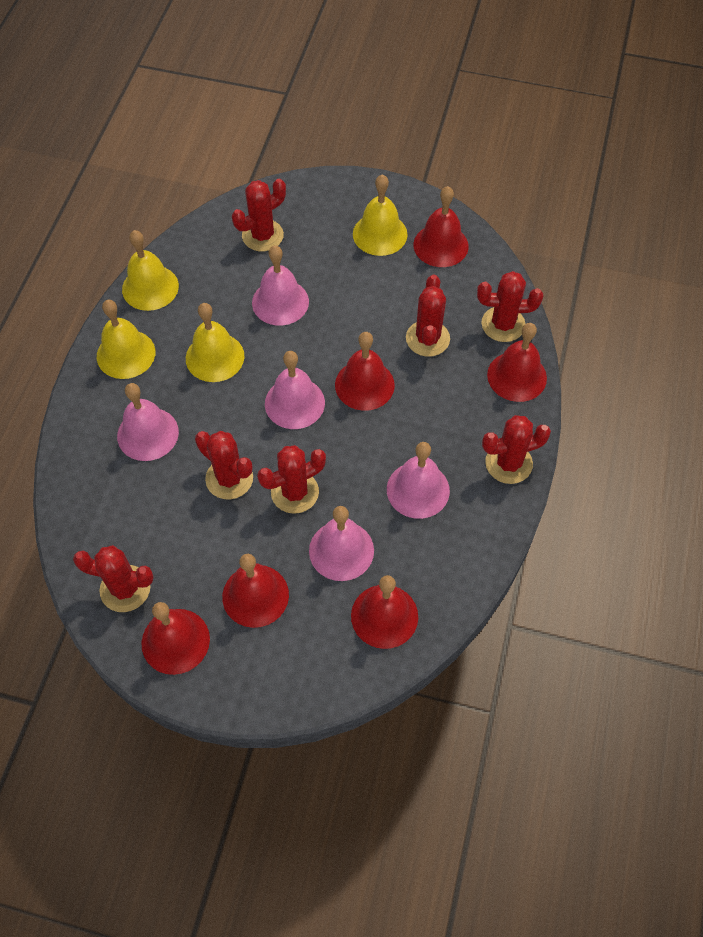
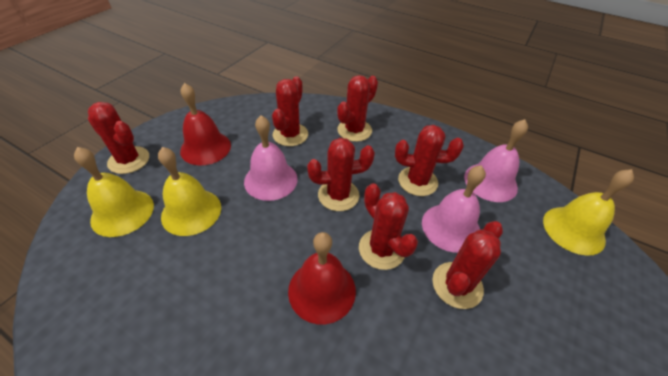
pink bell: 5 -> 3
red bell: 6 -> 2
yellow bell: 4 -> 3

